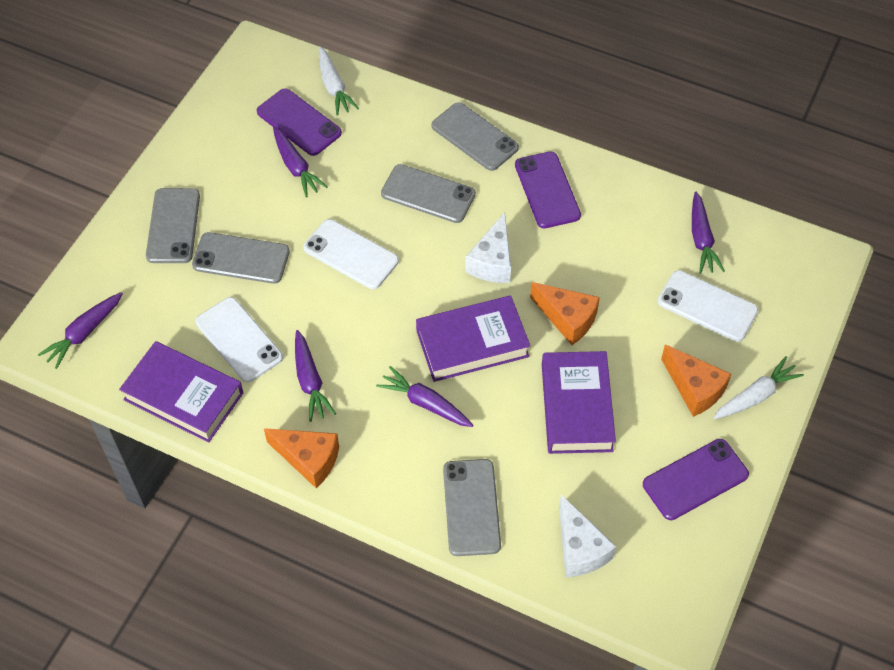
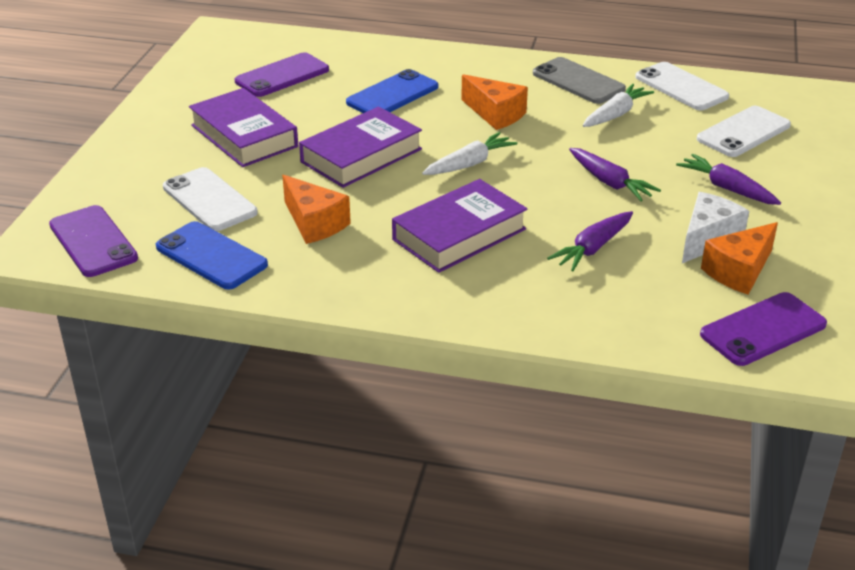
blue phone: 0 -> 2
grey phone: 5 -> 1
purple carrot: 5 -> 3
white cheese: 2 -> 1

